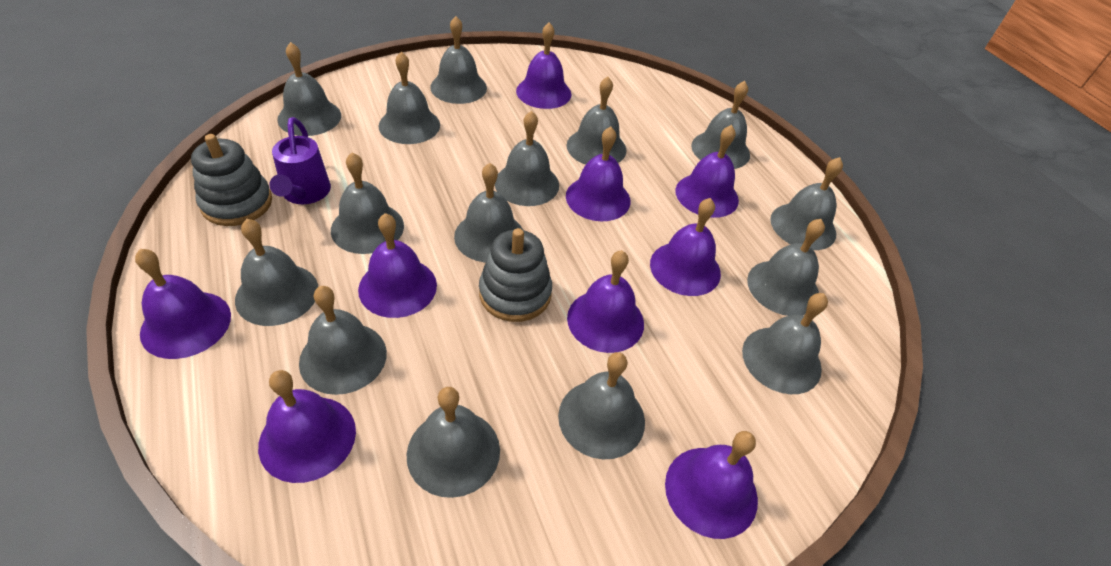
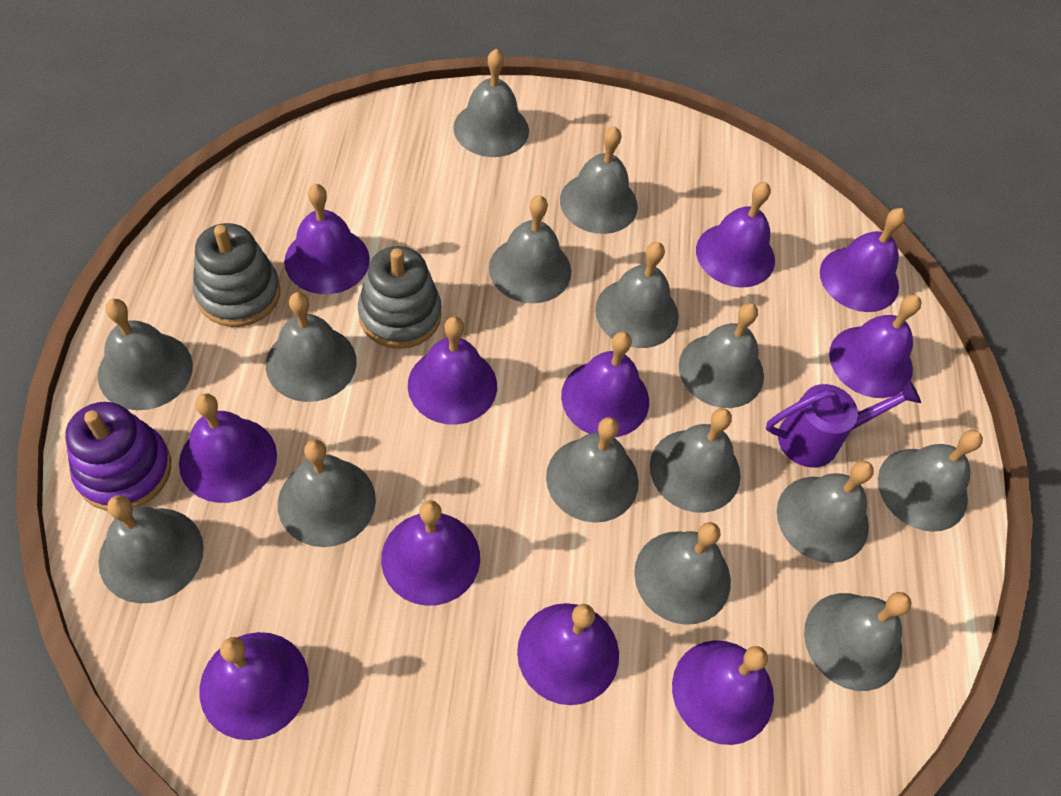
purple bell: 9 -> 11
purple stacking toy: 0 -> 1

